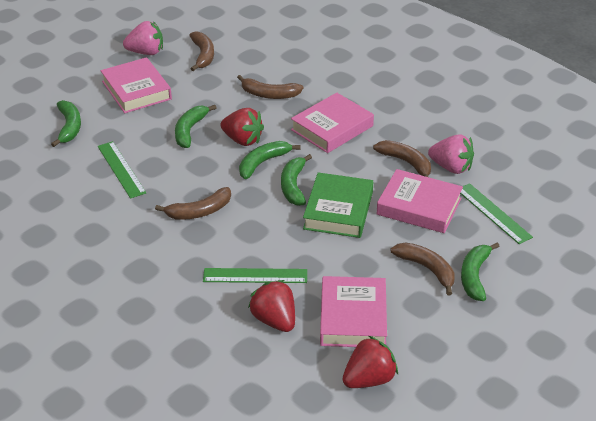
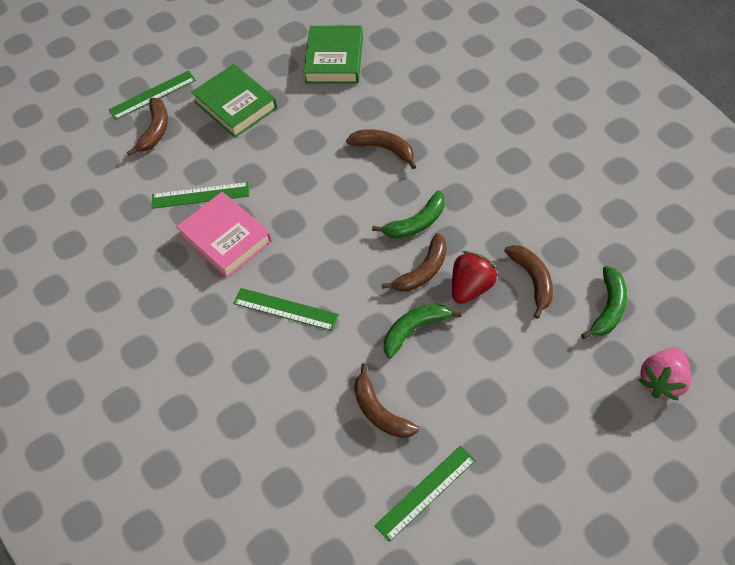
green banana: 5 -> 3
green book: 1 -> 2
green ruler: 3 -> 4
pink book: 4 -> 1
pink strawberry: 2 -> 1
red strawberry: 3 -> 1

